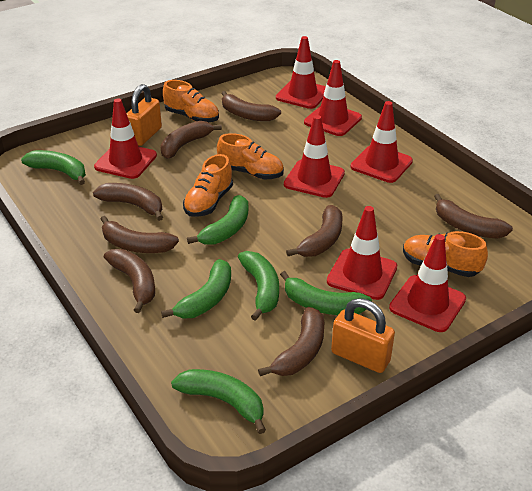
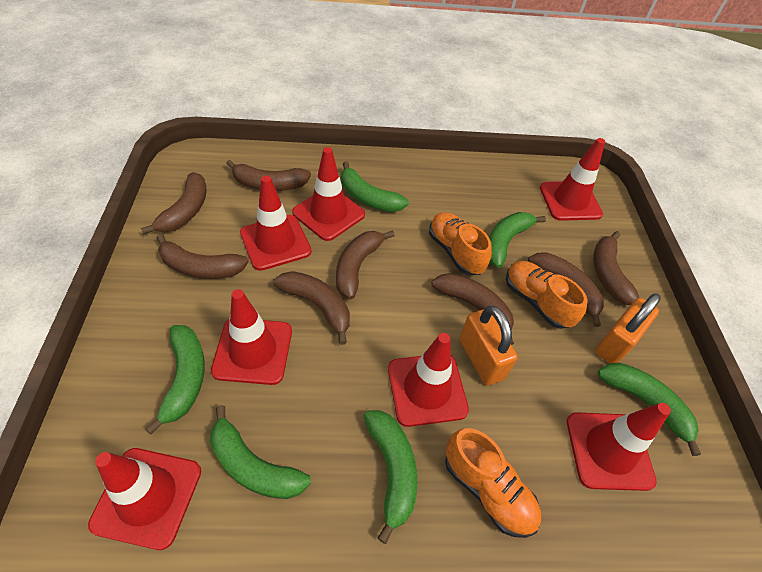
orange shoe: 4 -> 3

